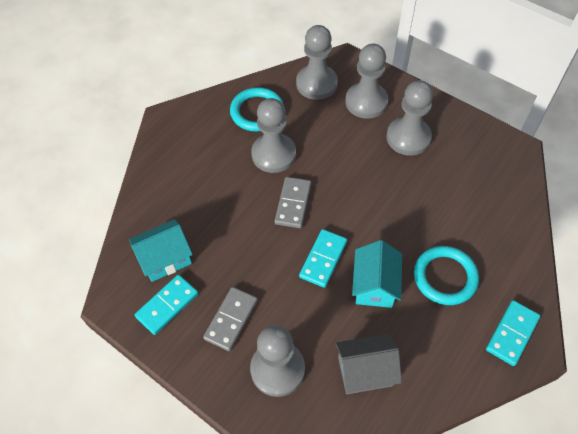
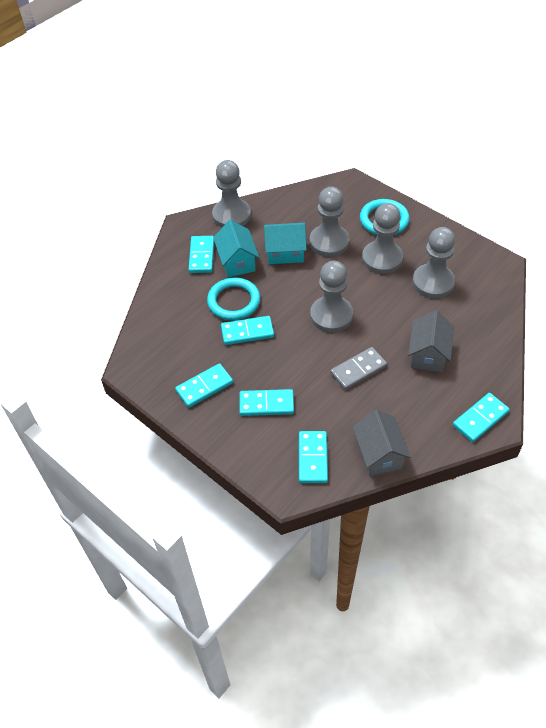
grey domino: 2 -> 1
grey house: 1 -> 2
turquoise domino: 3 -> 6

